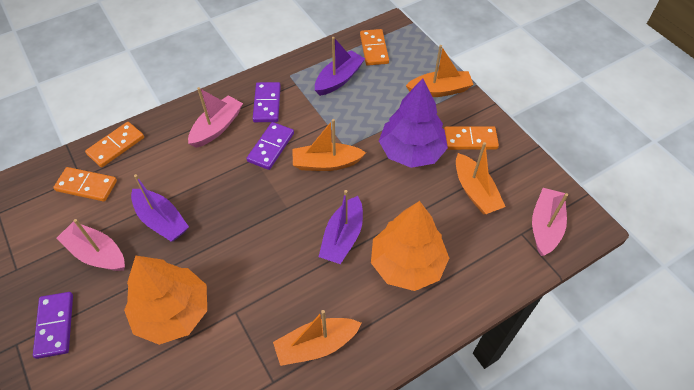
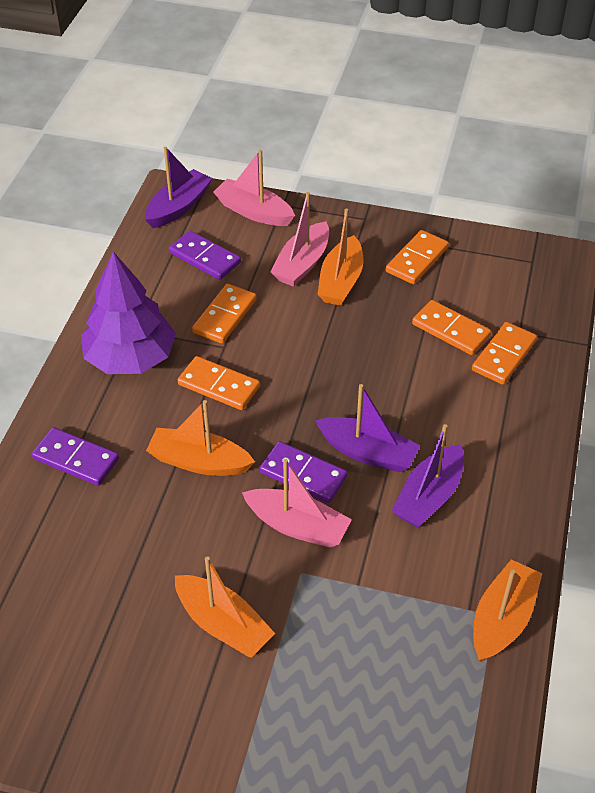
orange domino: 4 -> 5
orange tree: 2 -> 0

